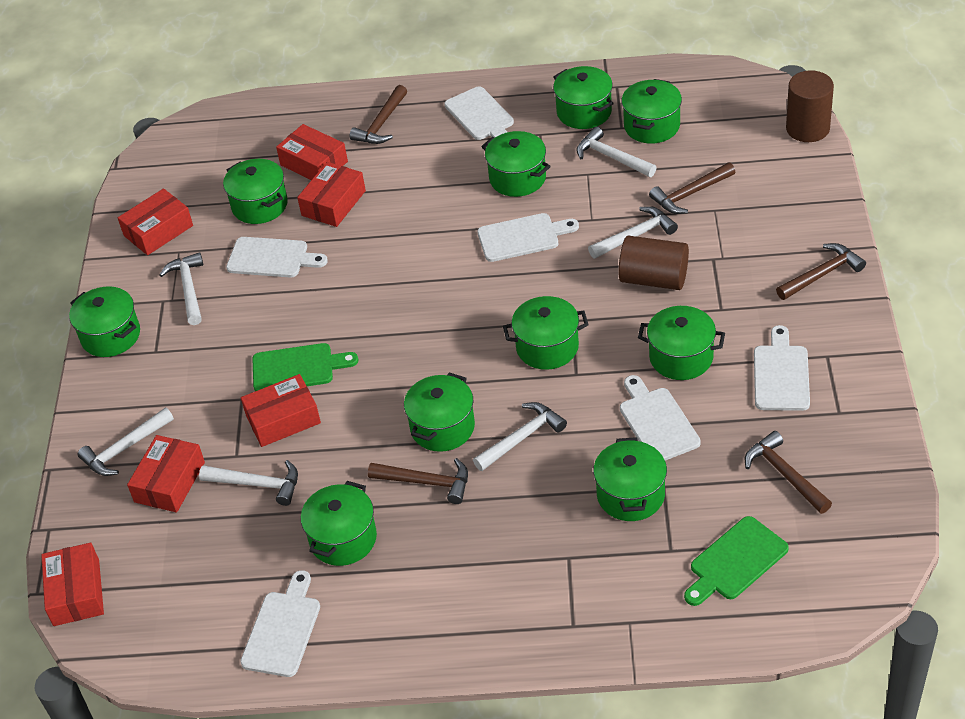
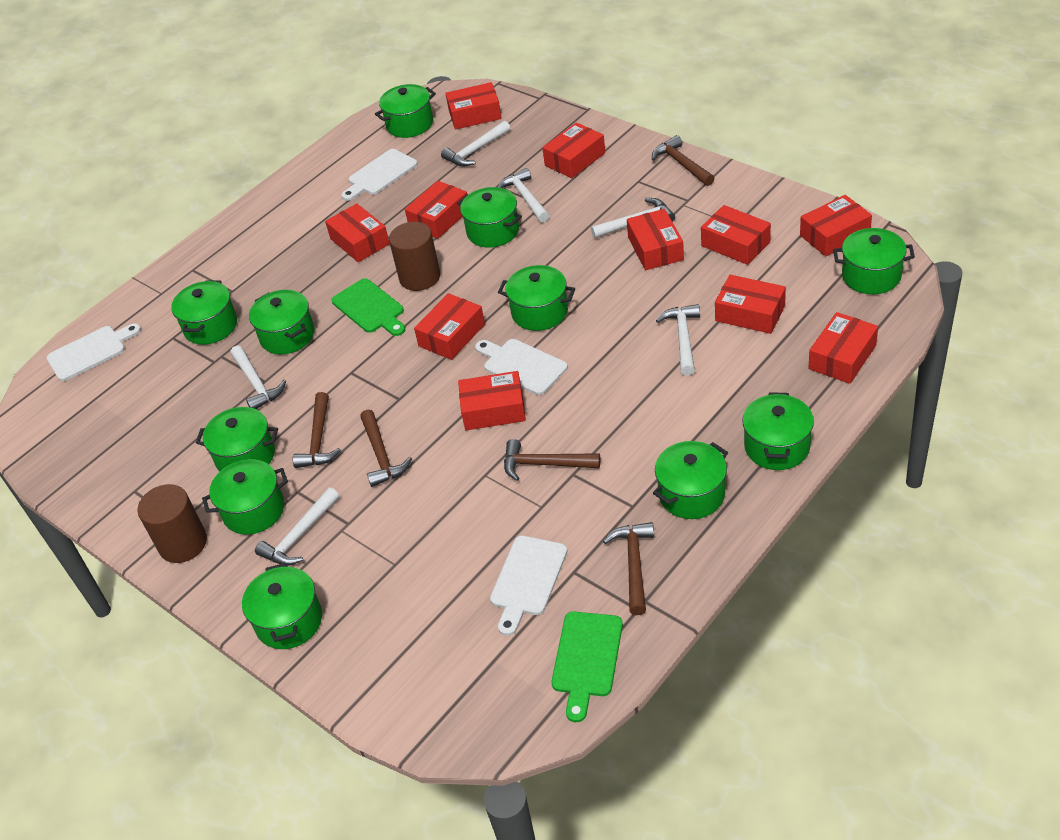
green pot: 10 -> 11
red box: 6 -> 11
white cutting board: 6 -> 4

